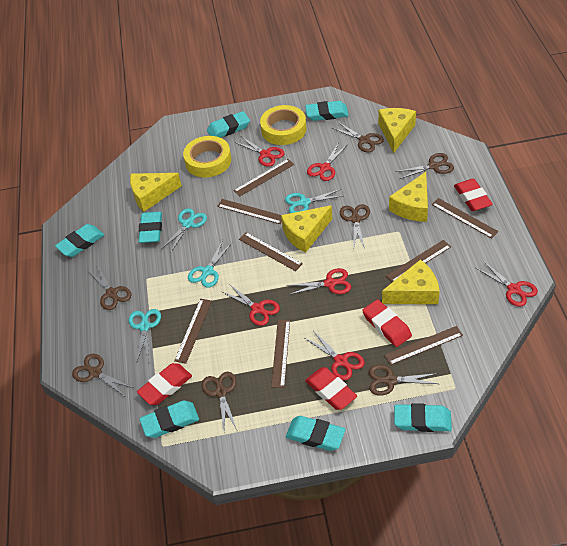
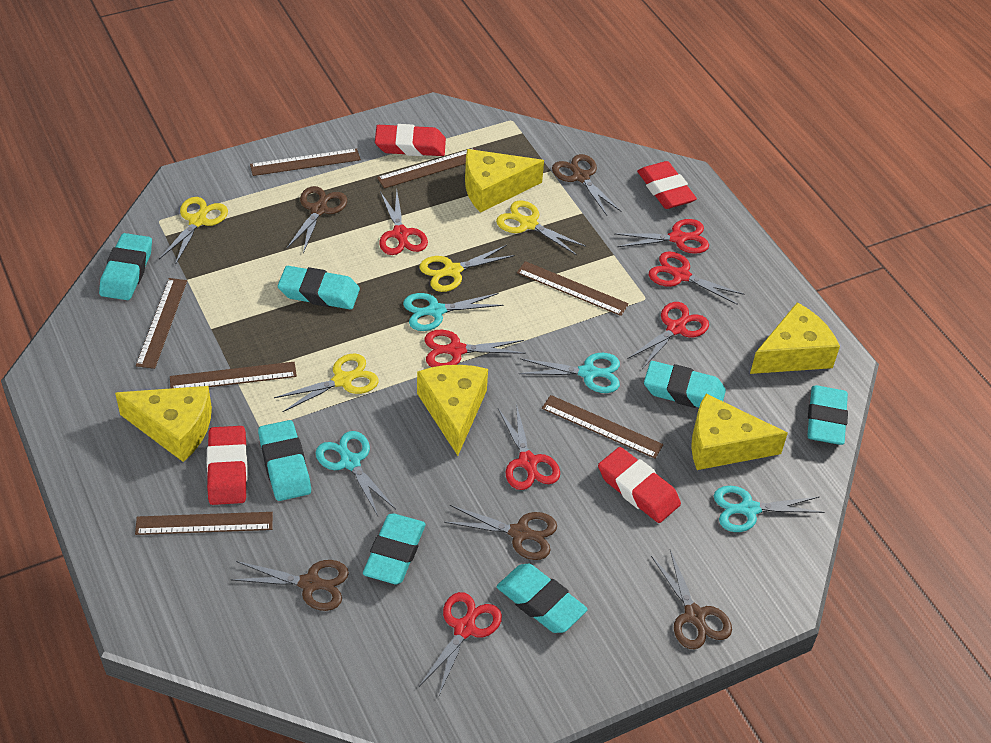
brown ruler: 8 -> 7
brown scissors: 7 -> 5
red scissors: 6 -> 7
yellow scissors: 0 -> 4
yellow tape: 2 -> 0

